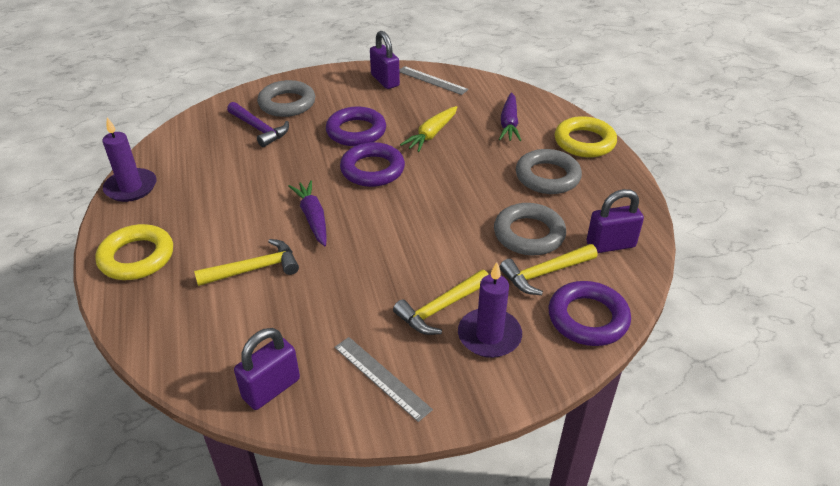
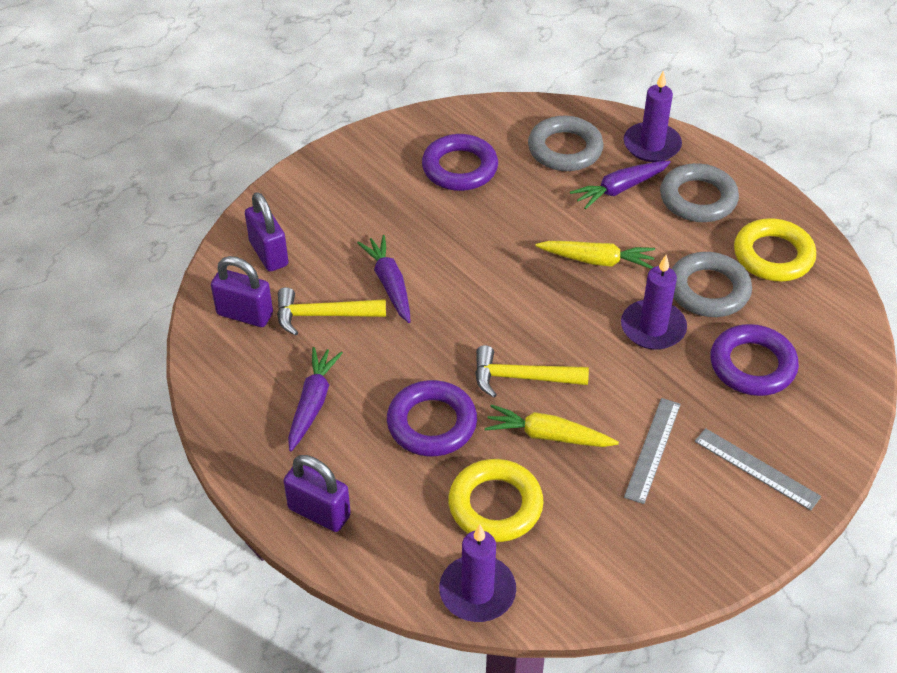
purple candle: 2 -> 3
purple carrot: 2 -> 3
purple hammer: 1 -> 0
yellow carrot: 1 -> 2
yellow hammer: 3 -> 2

